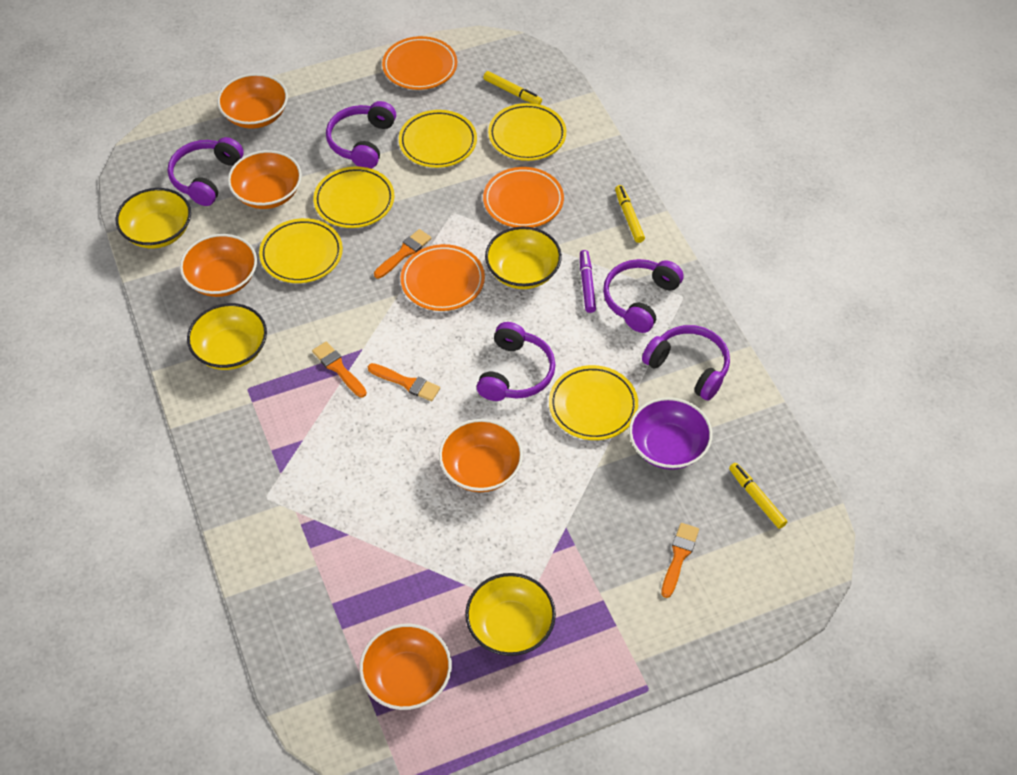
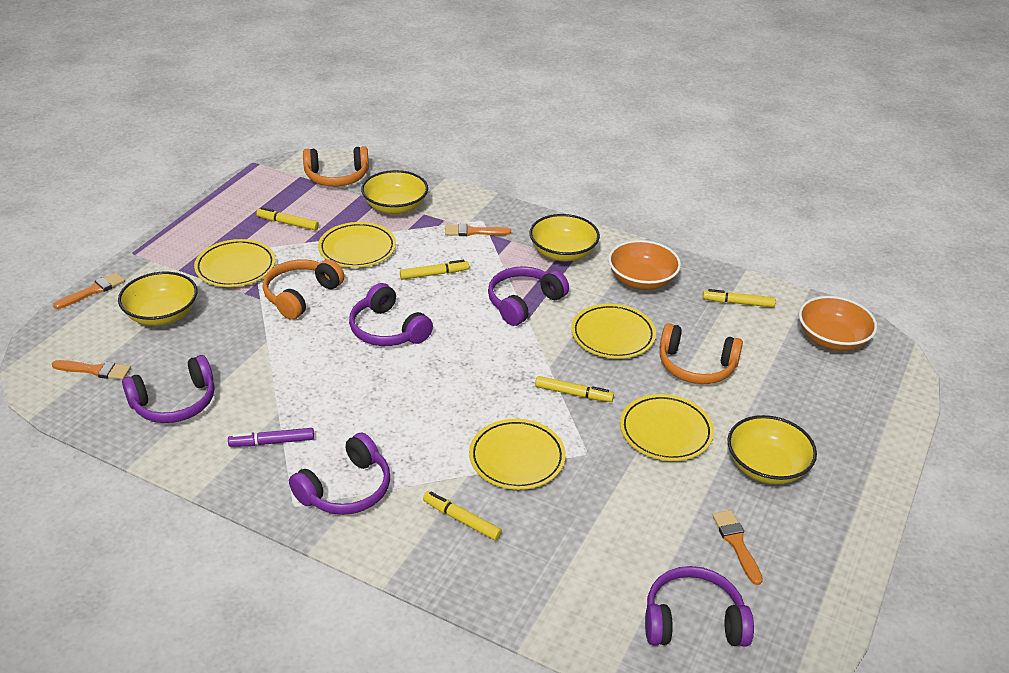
orange bowl: 5 -> 2
orange headphones: 0 -> 3
orange plate: 3 -> 0
purple bowl: 1 -> 0
yellow marker: 3 -> 5

